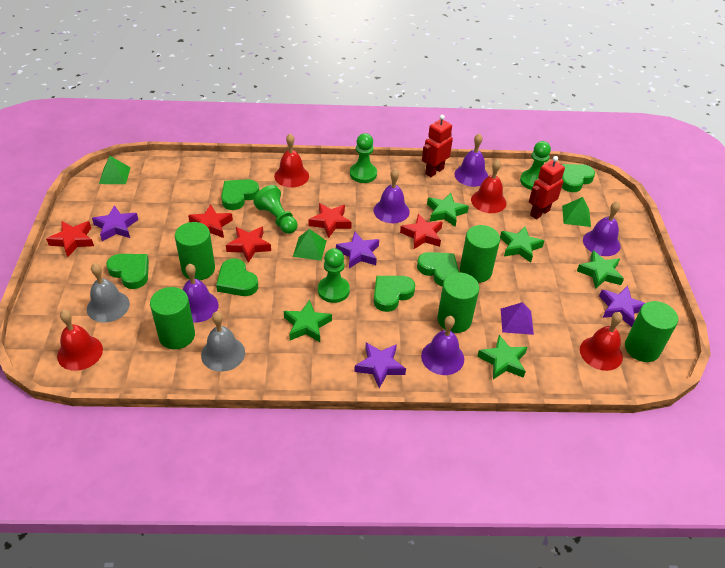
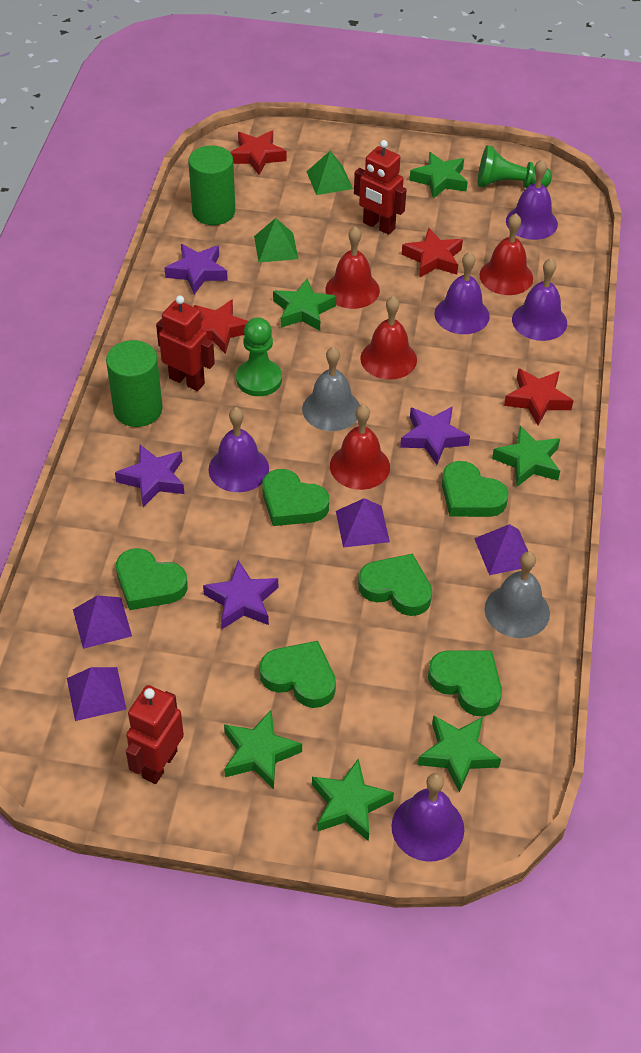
green cylinder: 5 -> 2
green pawn: 4 -> 2
green pyramid: 3 -> 2
green star: 5 -> 6
purple pyramid: 1 -> 4
red robot: 2 -> 3
red star: 5 -> 4

